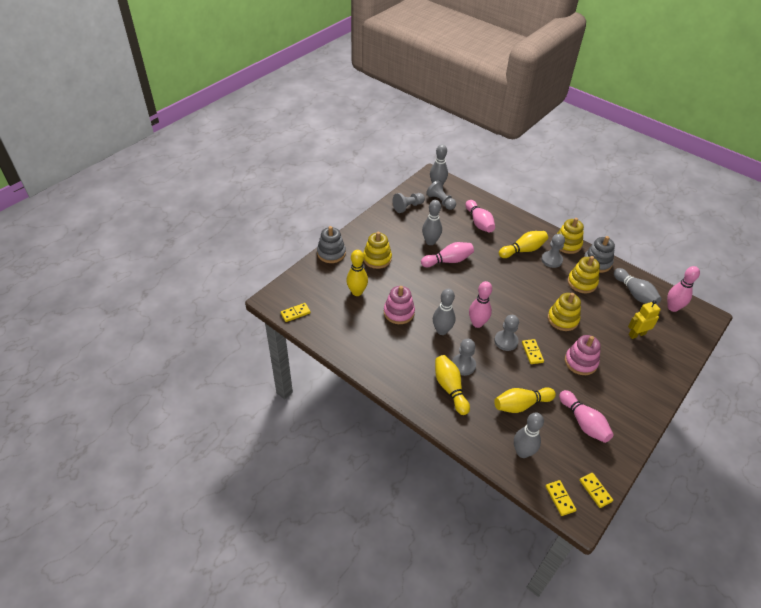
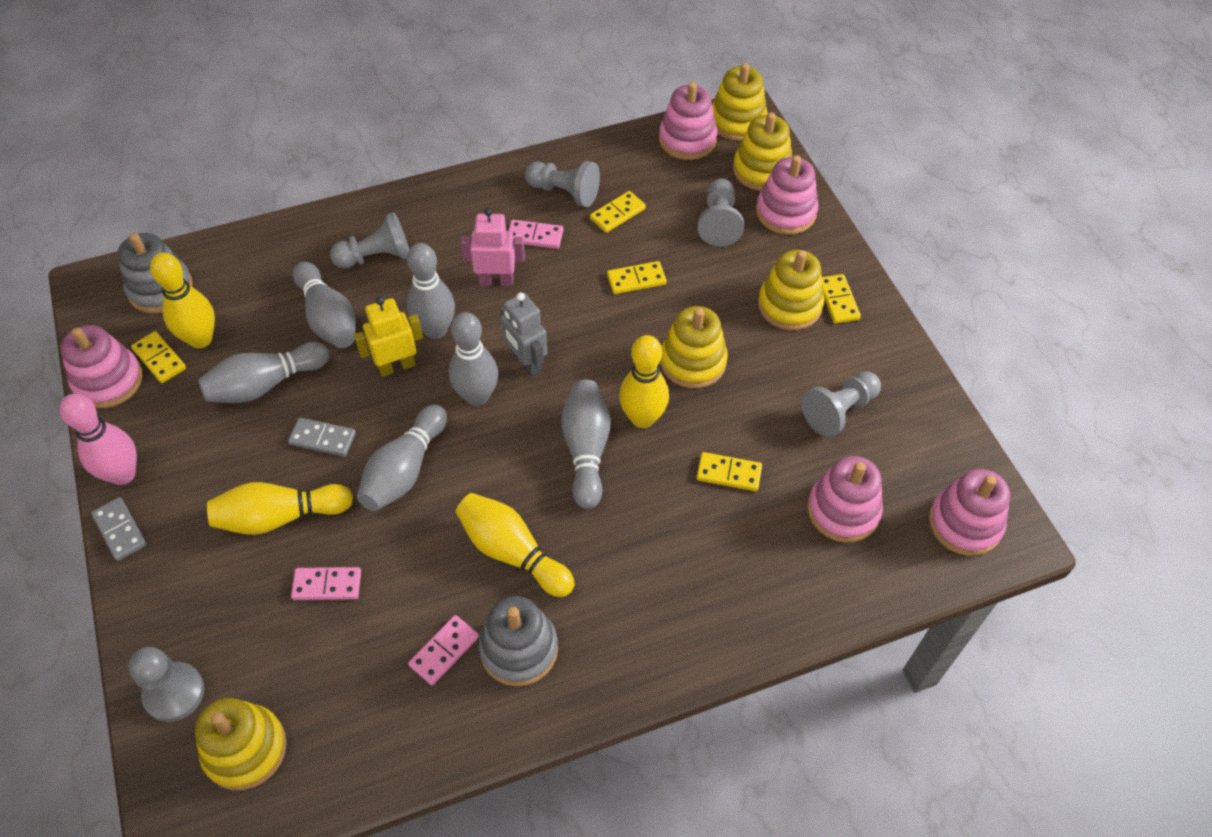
grey bowling pin: 5 -> 6
grey domino: 0 -> 2
grey robot: 0 -> 1
pink bowling pin: 5 -> 1
pink domino: 0 -> 3
pink robot: 0 -> 1
pink stacking toy: 2 -> 5
yellow domino: 4 -> 5
yellow stacking toy: 4 -> 5

